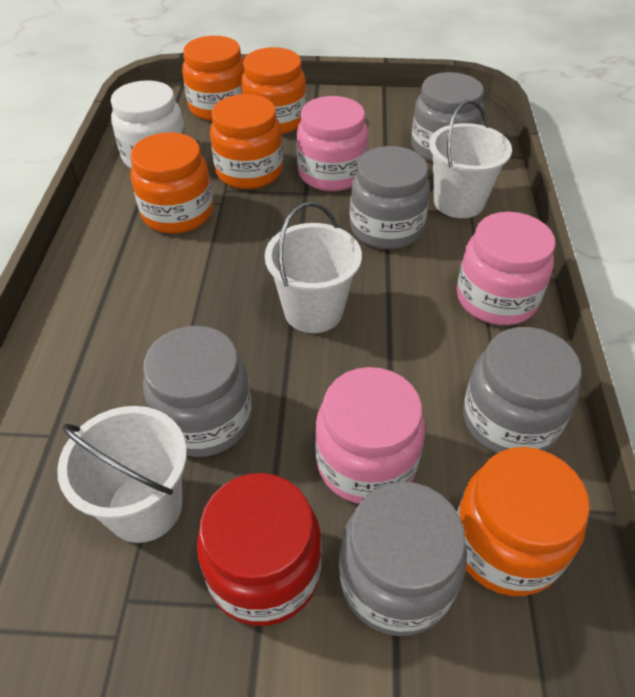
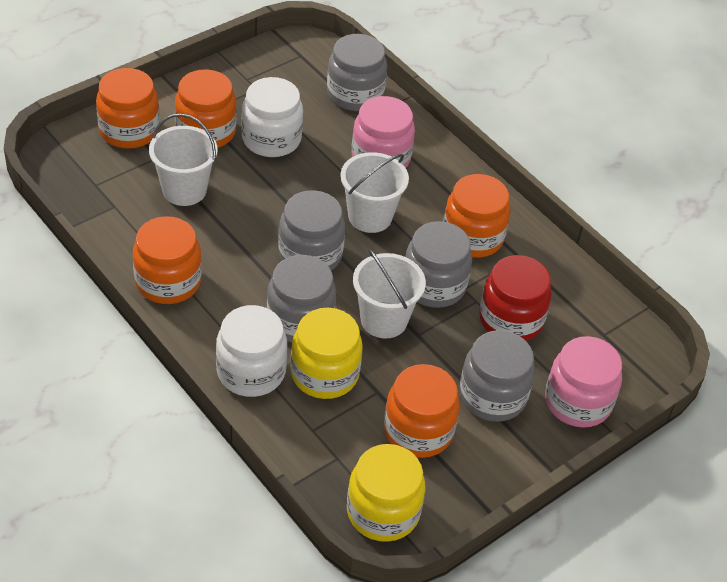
pink jar: 3 -> 2
white jar: 1 -> 2
yellow jar: 0 -> 2

